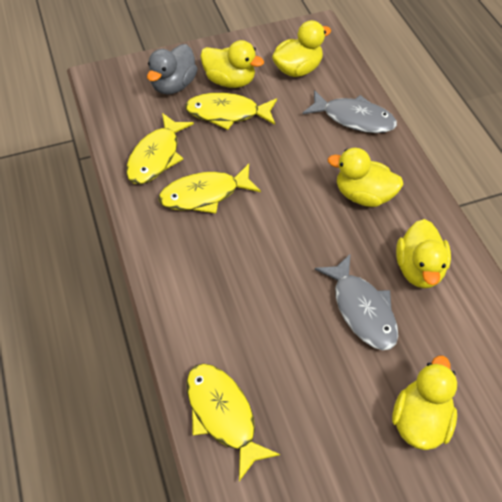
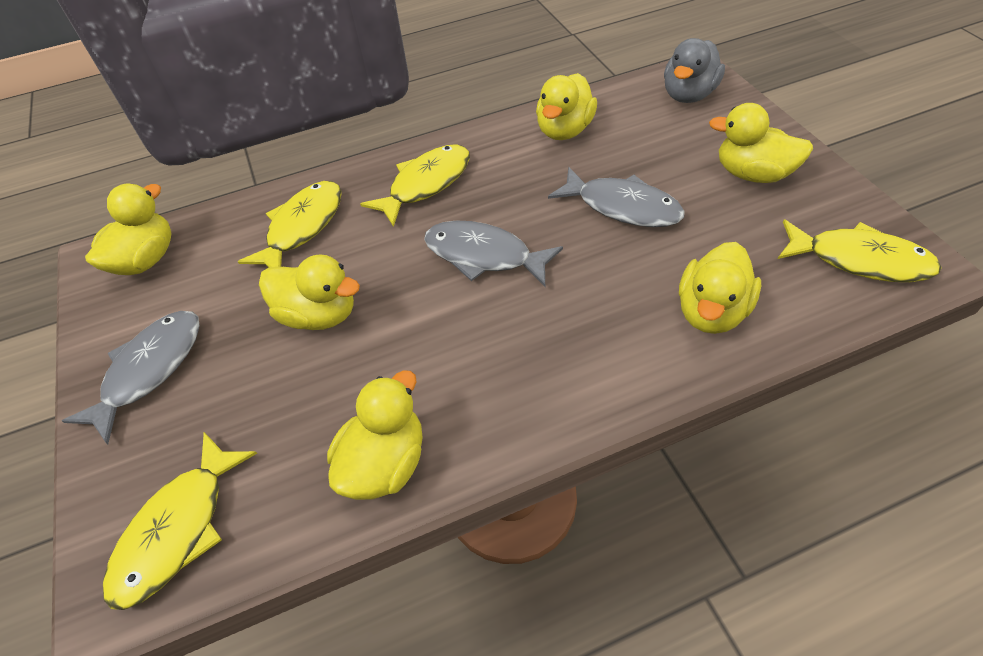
grey fish: 2 -> 3
yellow duck: 5 -> 6

